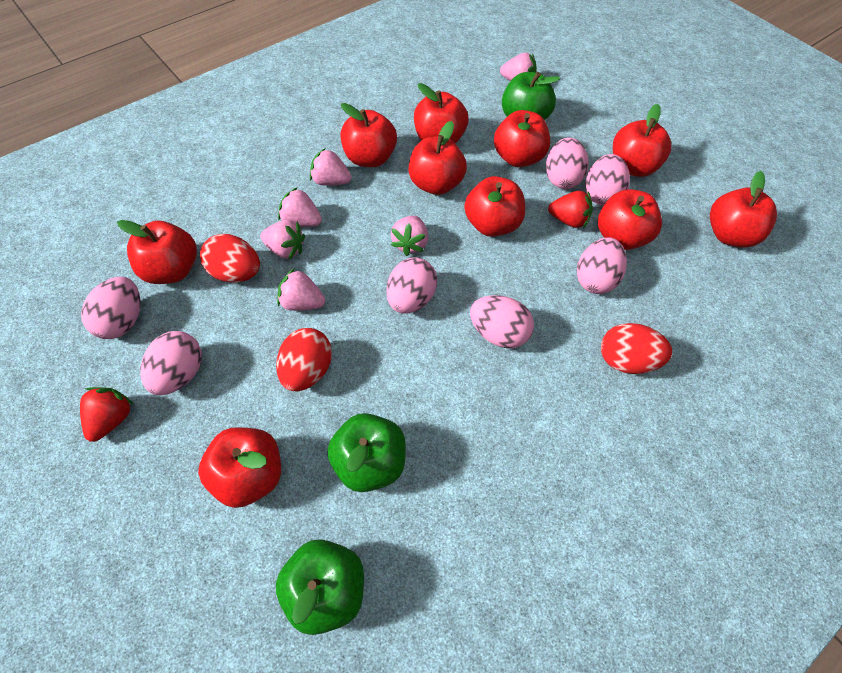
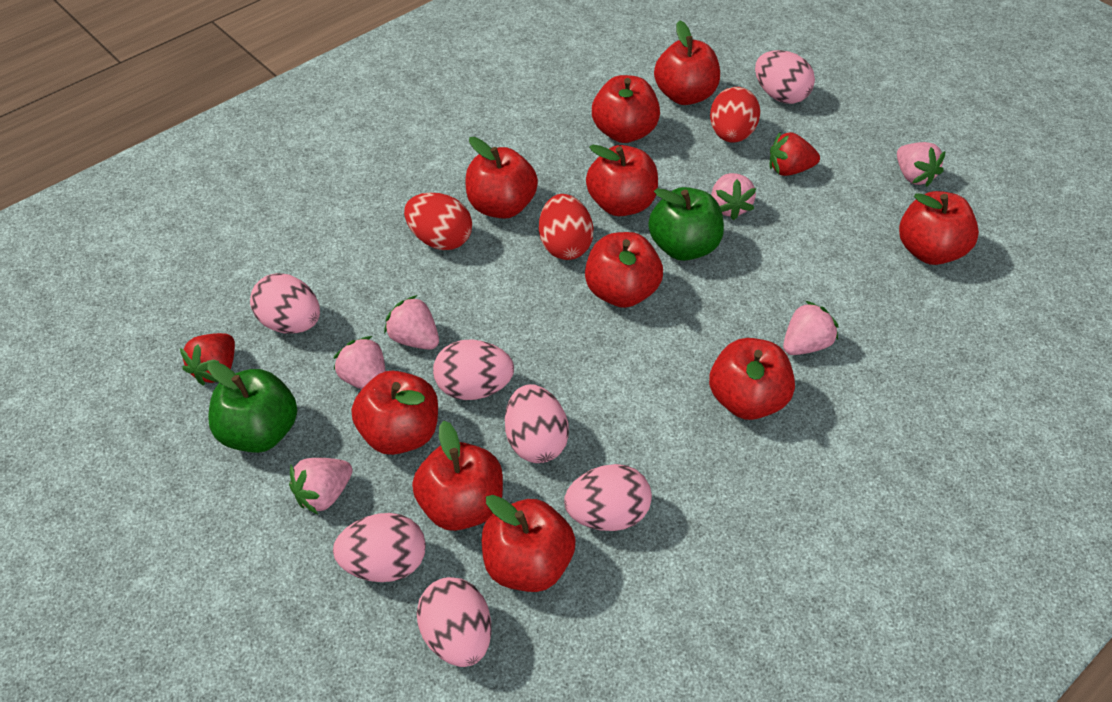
green apple: 3 -> 2

